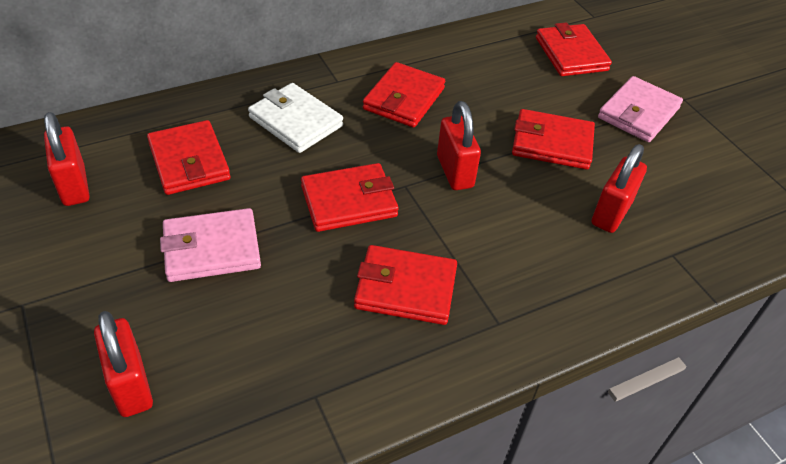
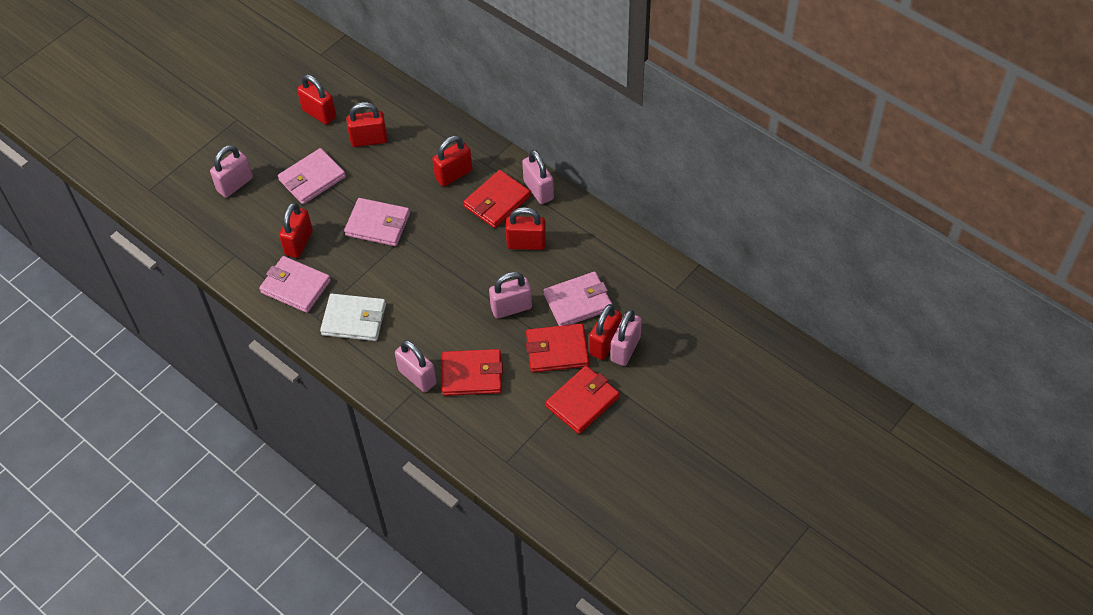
pink padlock: 0 -> 5
pink wallet: 2 -> 4
red padlock: 4 -> 6
red wallet: 6 -> 4

